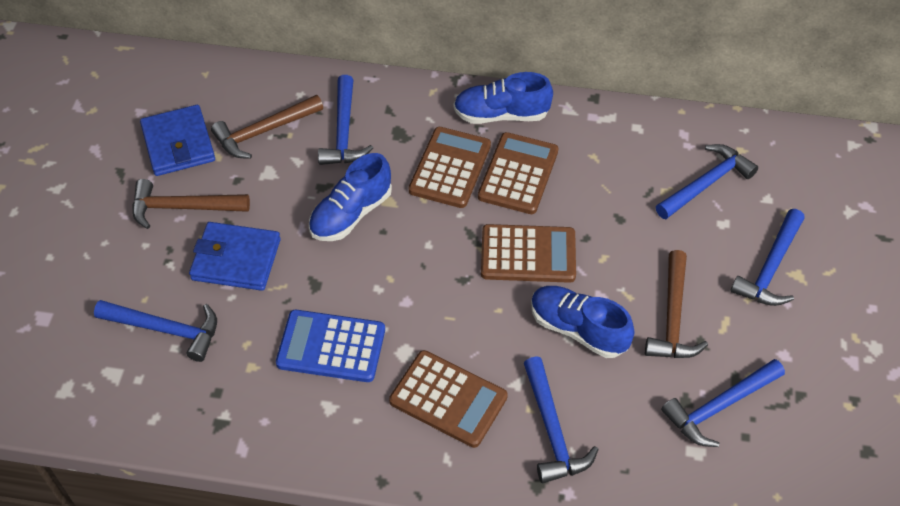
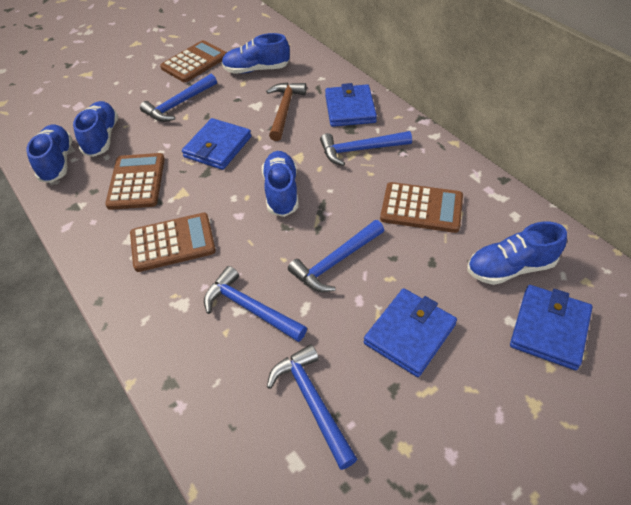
blue calculator: 1 -> 0
blue hammer: 6 -> 5
blue shoe: 3 -> 5
blue wallet: 2 -> 4
brown hammer: 3 -> 1

